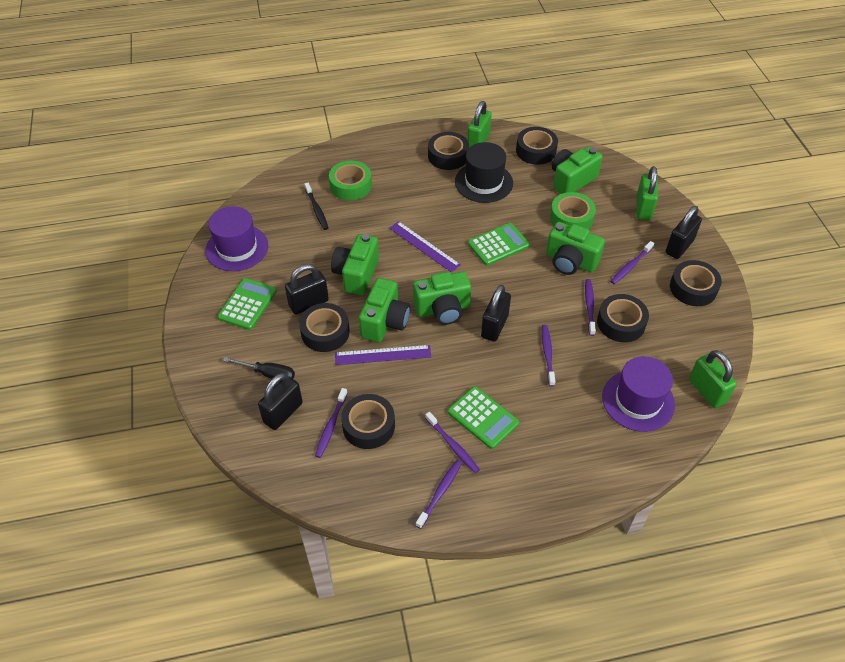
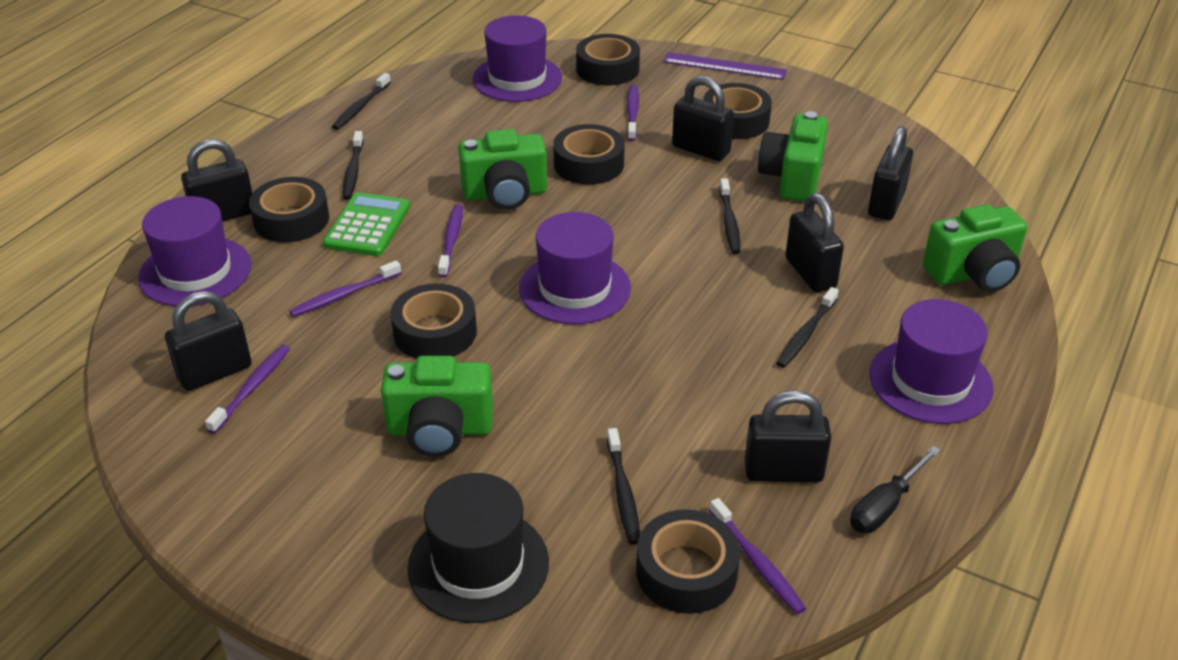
black padlock: 4 -> 6
black toothbrush: 1 -> 5
green calculator: 3 -> 1
green camera: 5 -> 4
green padlock: 3 -> 0
green tape: 2 -> 0
purple hat: 2 -> 4
purple ruler: 2 -> 1
purple toothbrush: 6 -> 5

